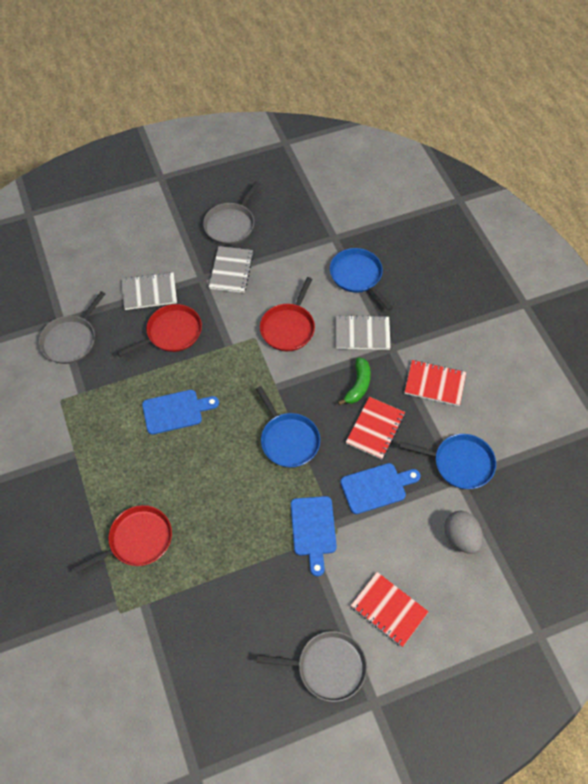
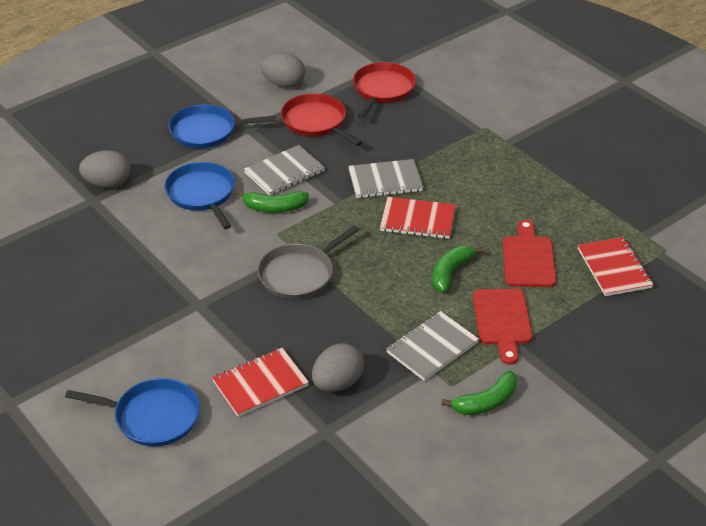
blue cutting board: 3 -> 0
green banana: 1 -> 3
grey egg: 1 -> 3
grey pan: 3 -> 1
red cutting board: 0 -> 2
red pan: 3 -> 2

